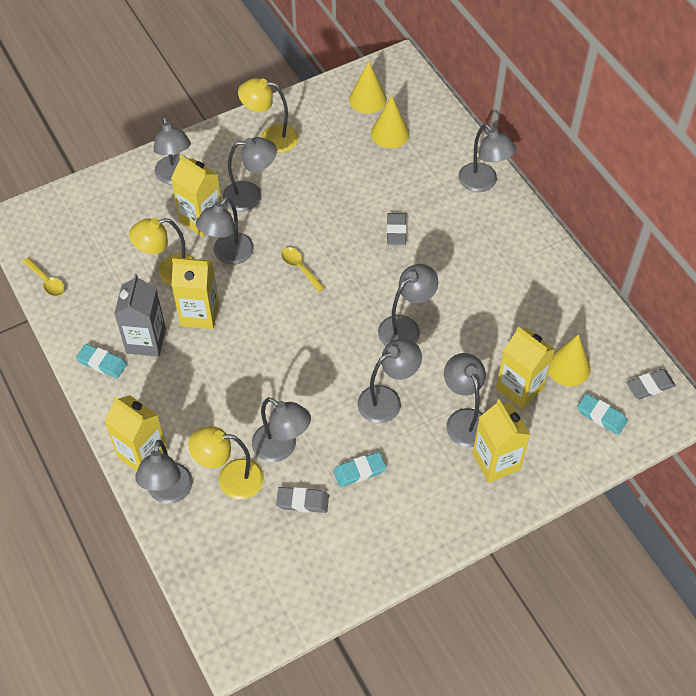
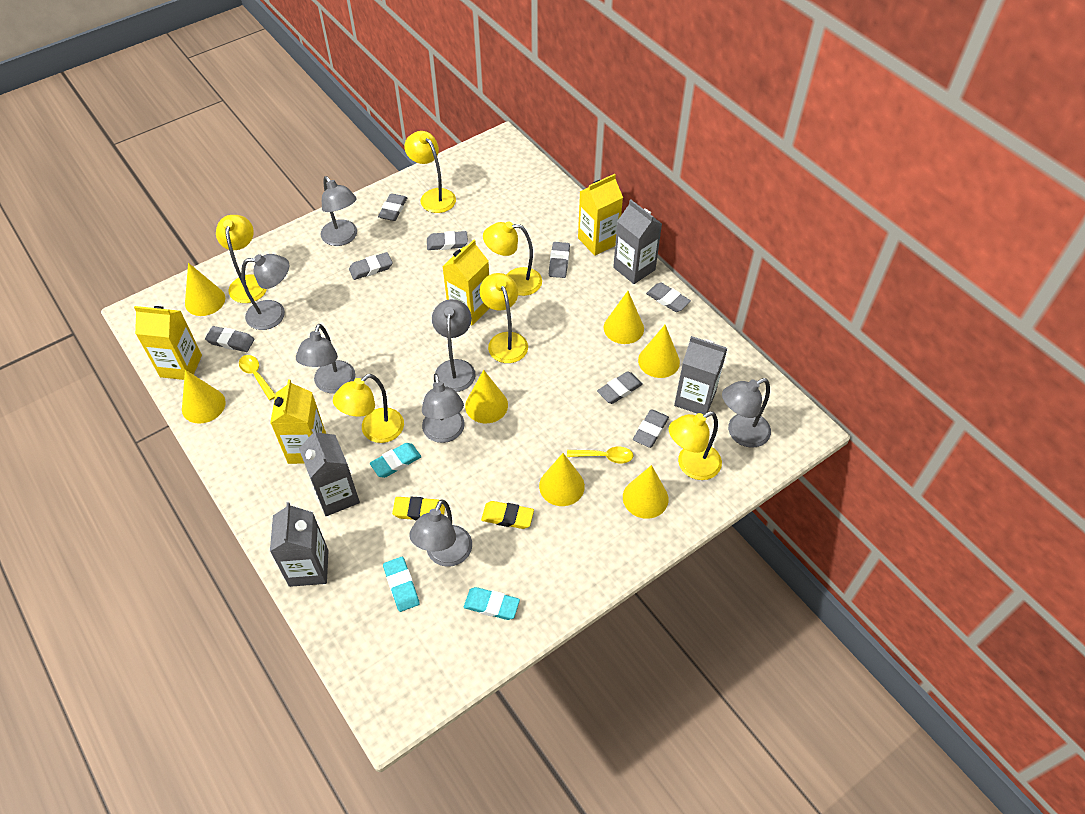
grey carton: 1 -> 4
grey eraser: 3 -> 8
grey lamp: 9 -> 7
yellow carton: 5 -> 4
yellow cone: 3 -> 7
yellow eraser: 0 -> 2
yellow lamp: 3 -> 6

